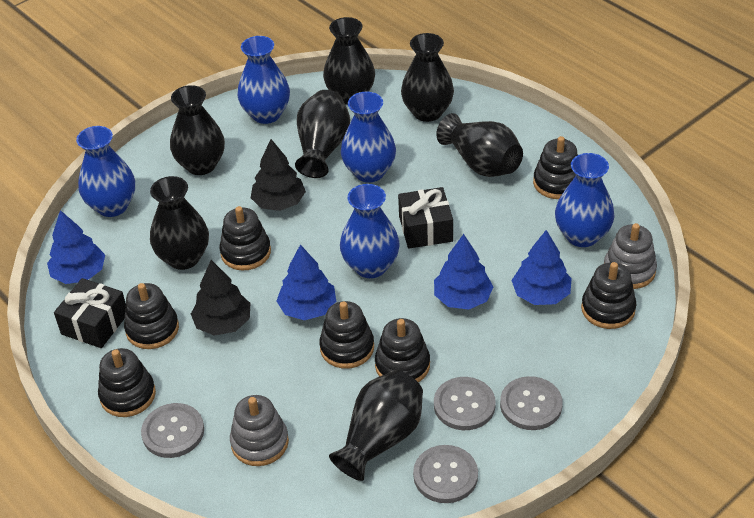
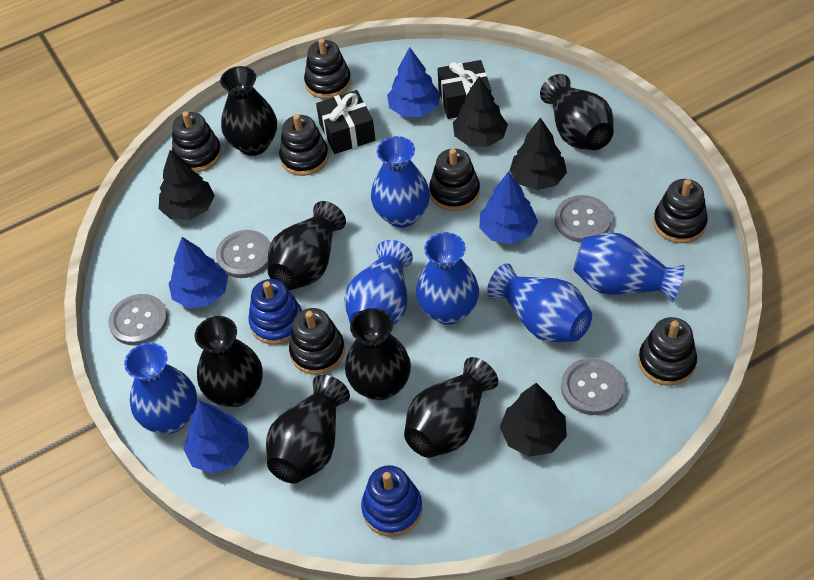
black tree: 2 -> 4
blue stacking toy: 0 -> 2
blue vase: 5 -> 6
grey stacking toy: 2 -> 0

